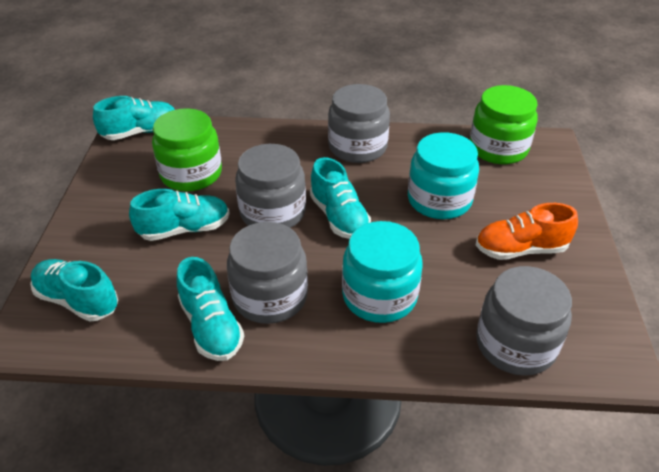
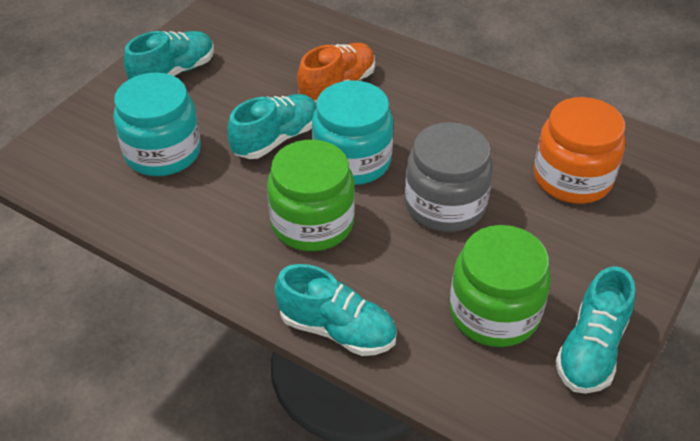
grey jar: 4 -> 1
orange jar: 0 -> 1
turquoise shoe: 5 -> 4

